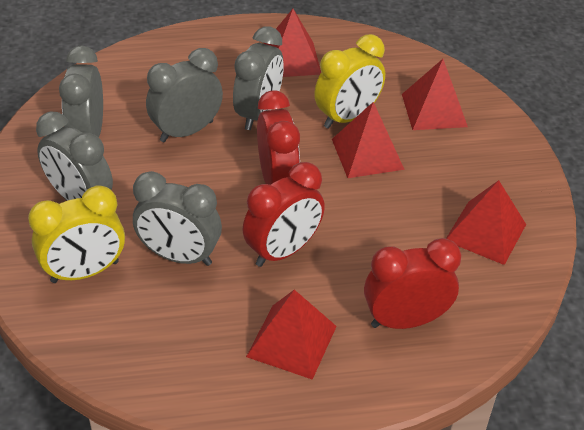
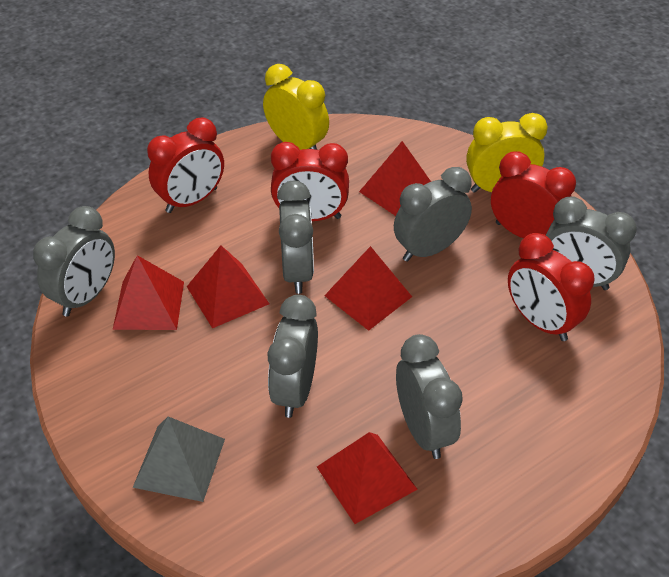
grey clock: 5 -> 6
grey pyramid: 0 -> 1
red clock: 3 -> 4

